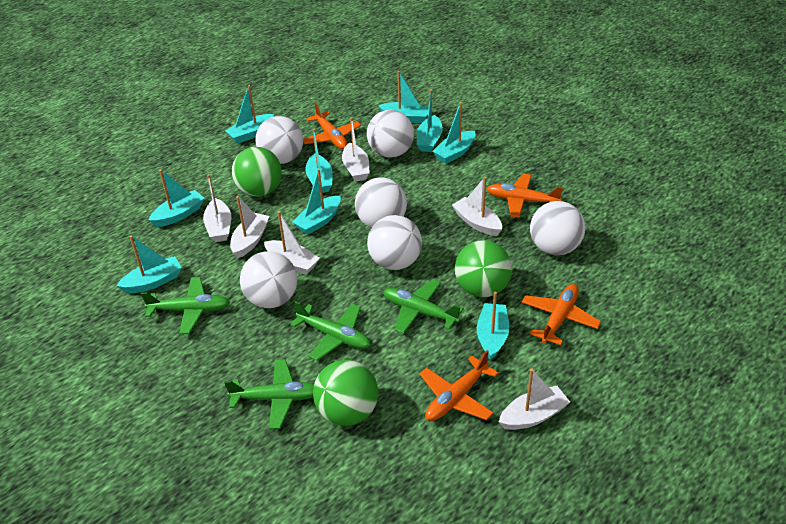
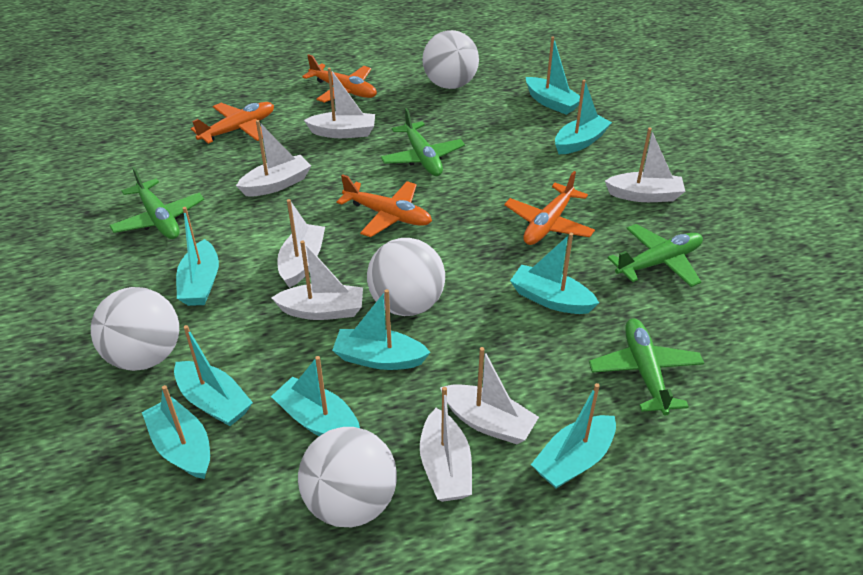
green ball: 3 -> 0
white ball: 6 -> 4
white boat: 6 -> 7

